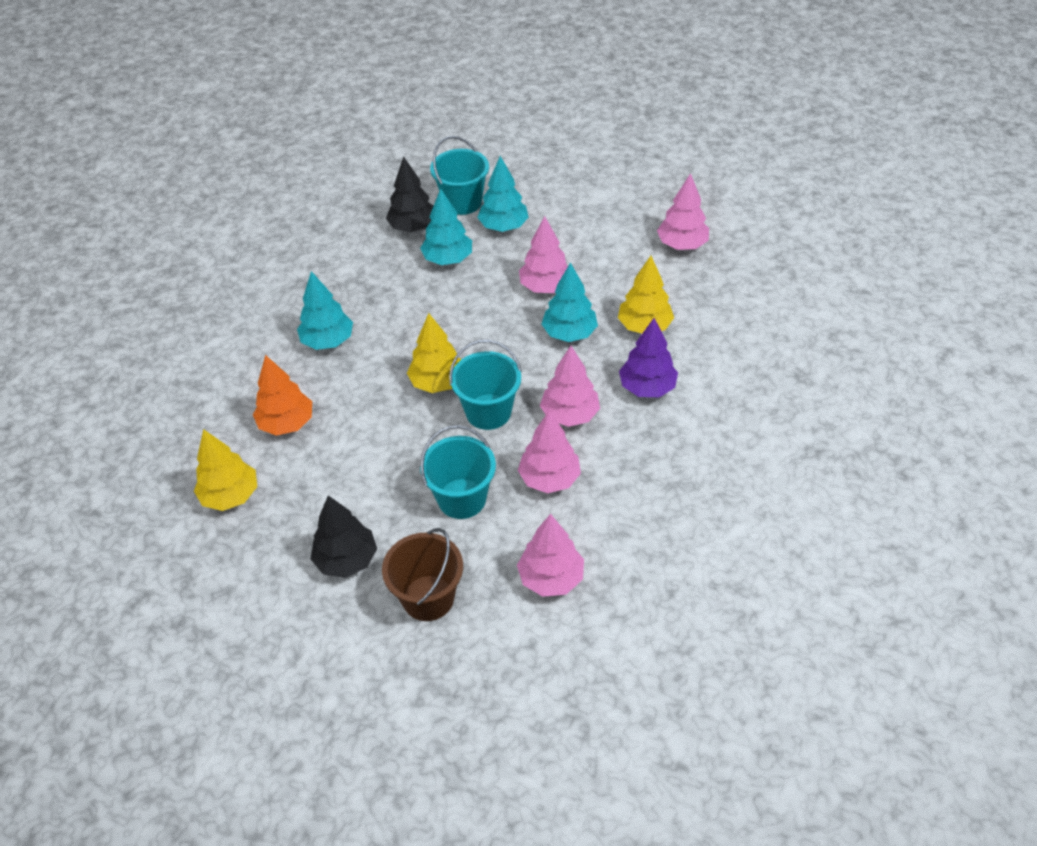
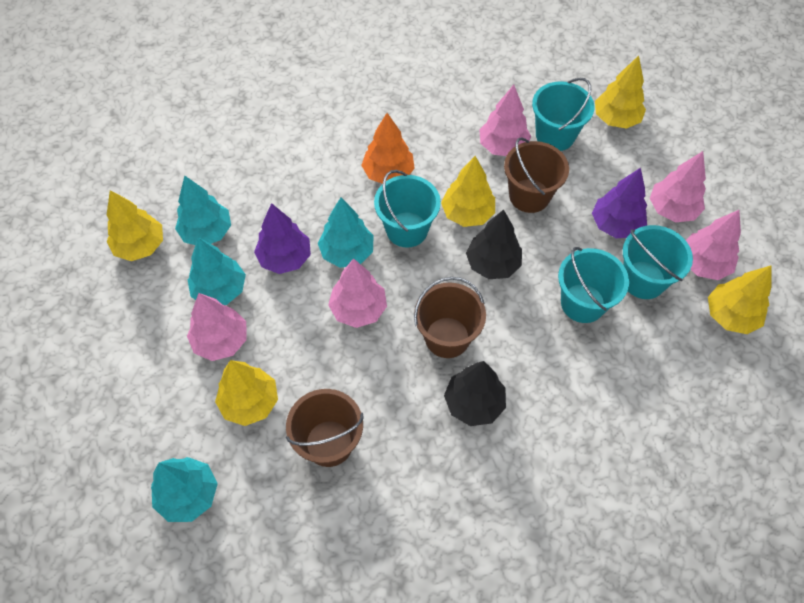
brown bucket: 1 -> 3
purple tree: 1 -> 2
turquoise bucket: 3 -> 4
yellow tree: 3 -> 5

